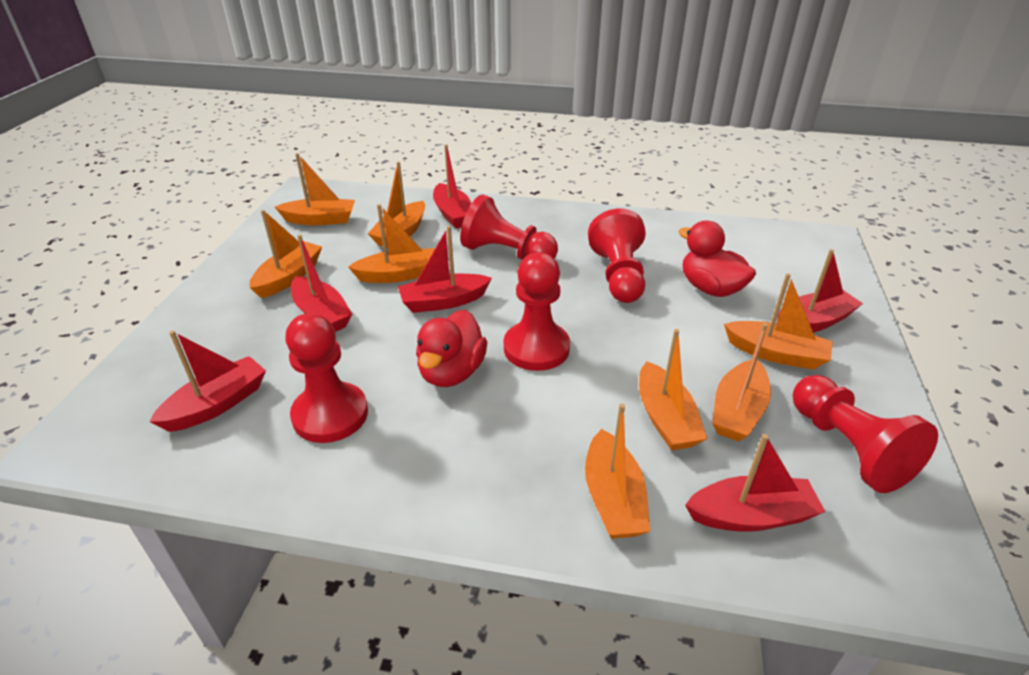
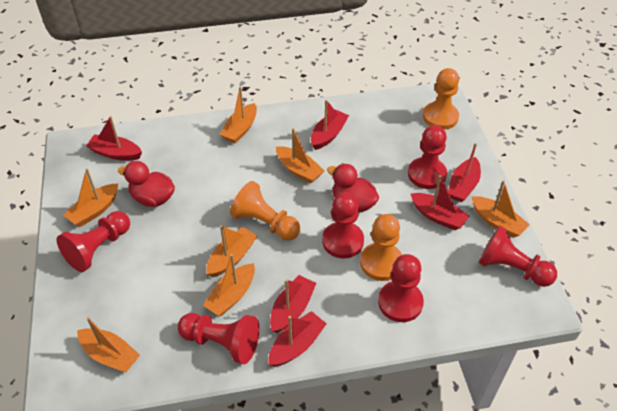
orange boat: 8 -> 7
orange pawn: 0 -> 3
red pawn: 5 -> 6

